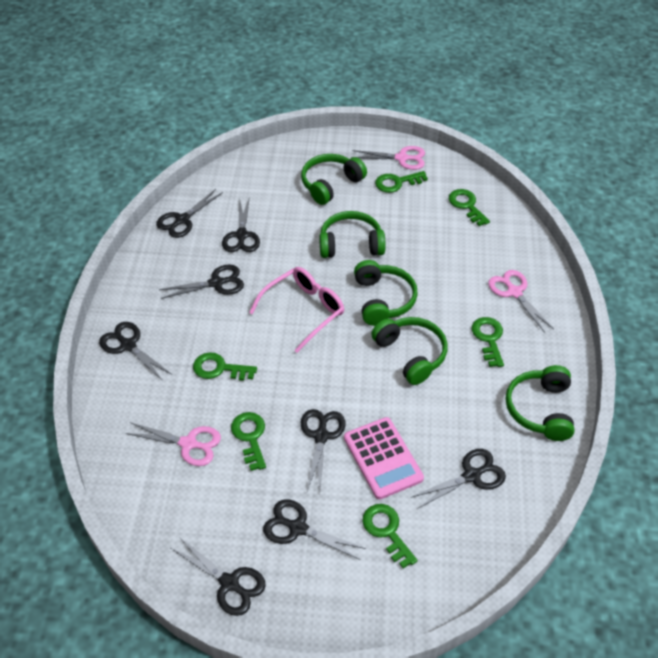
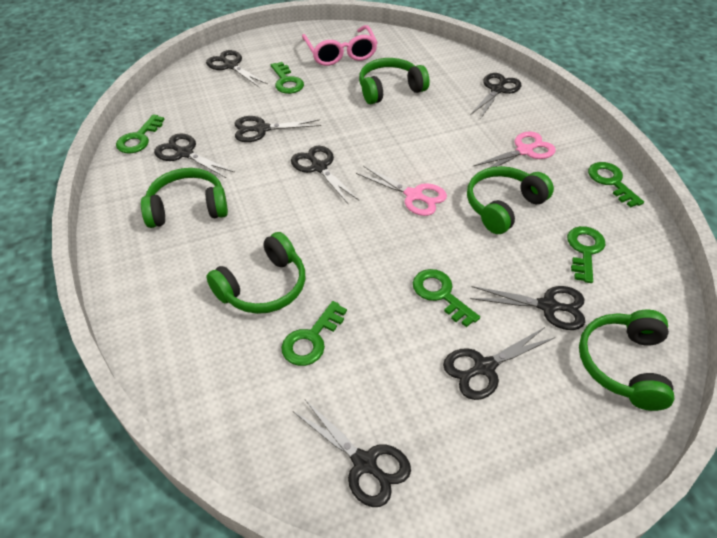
pink calculator: 1 -> 0
pink scissors: 3 -> 2

